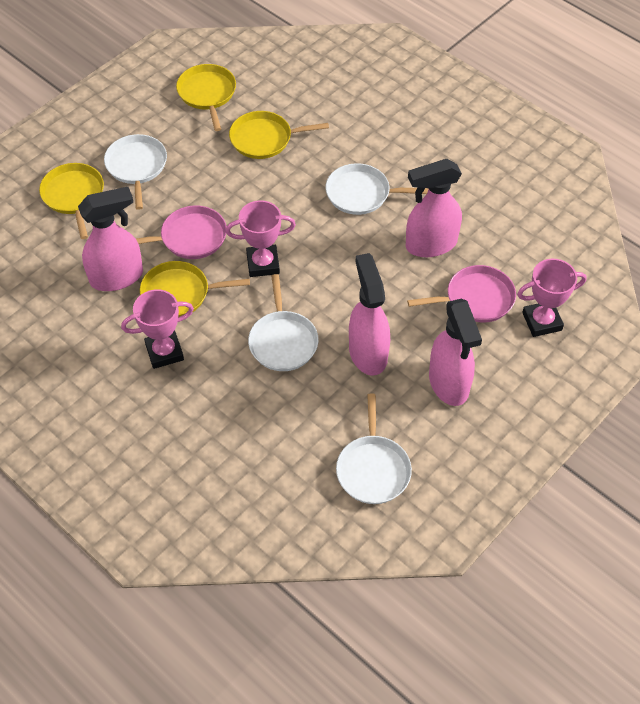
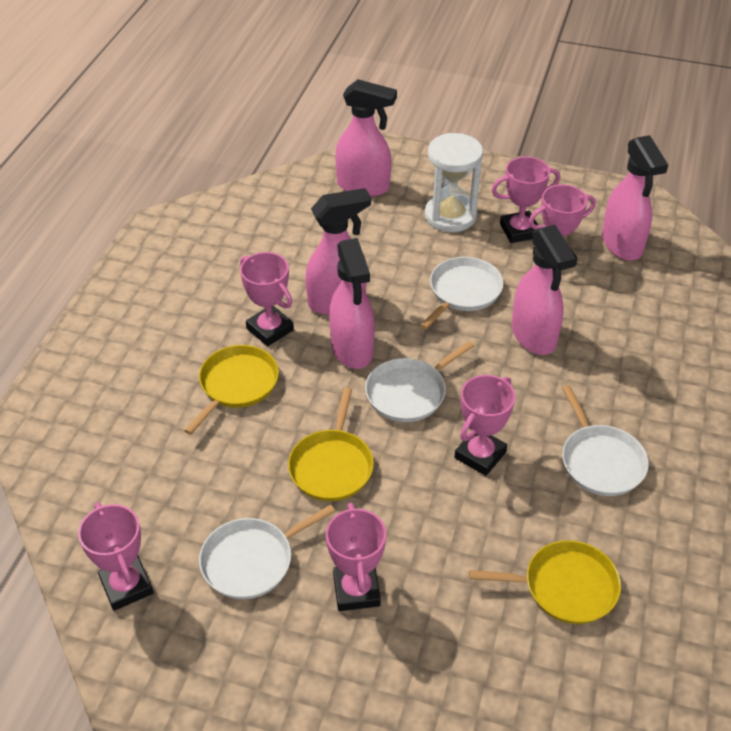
pink pan: 2 -> 0
pink spray bottle: 4 -> 5
pink trophy: 3 -> 6
white hourglass: 0 -> 1
yellow pan: 4 -> 3

